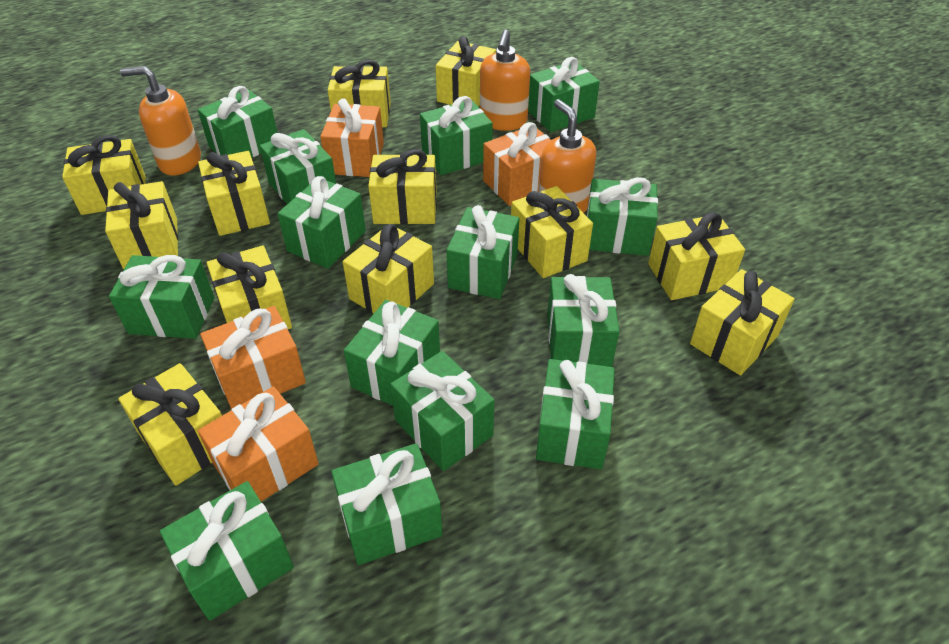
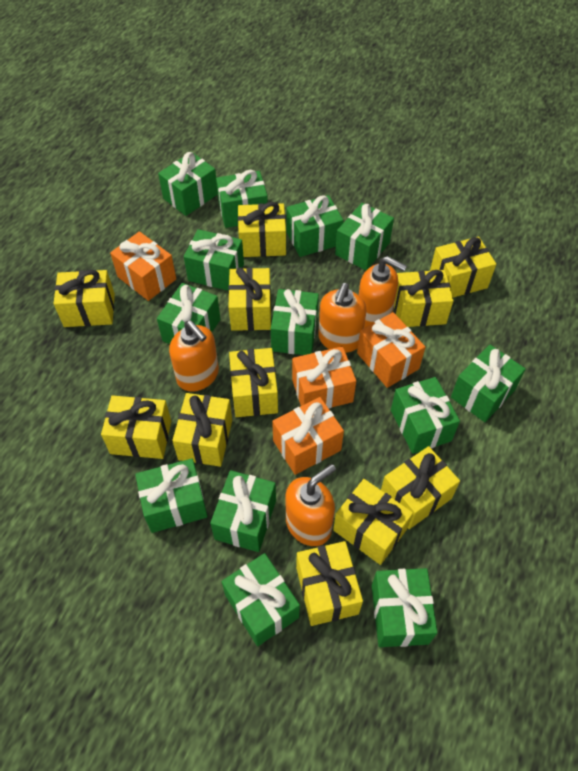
green gift: 14 -> 13
orange soap dispenser: 3 -> 4
yellow gift: 12 -> 11

